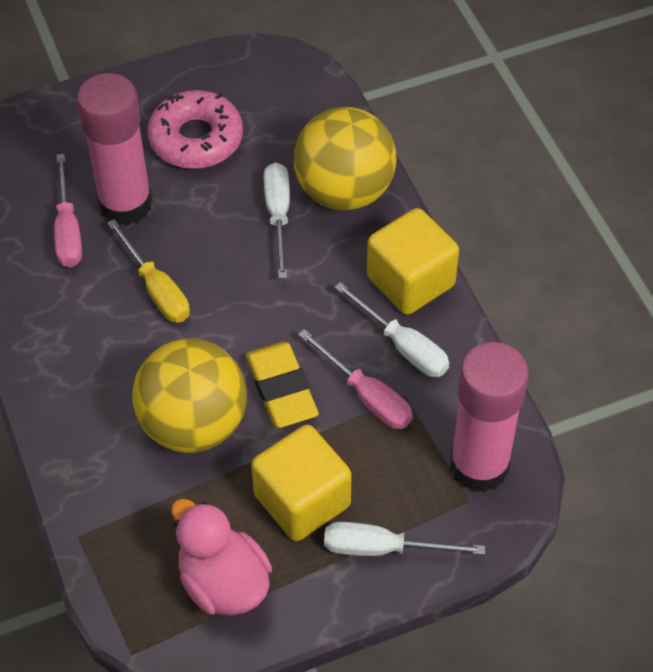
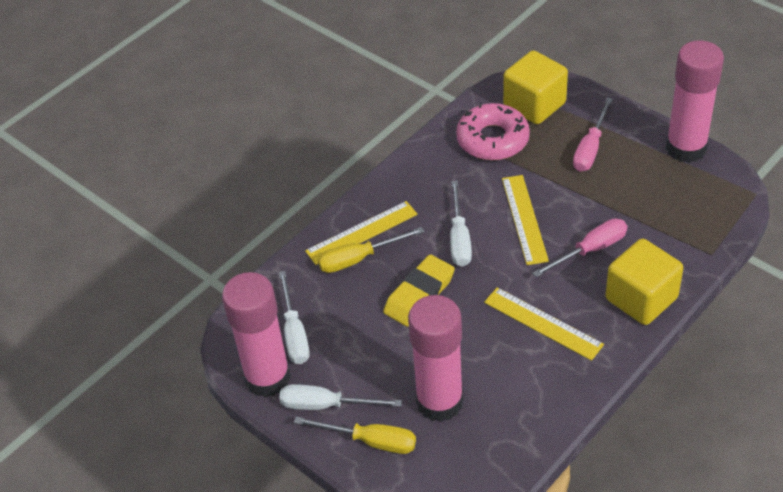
pink duck: 1 -> 0
pink glue stick: 2 -> 3
yellow ball: 2 -> 0
yellow ruler: 0 -> 3
yellow screwdriver: 1 -> 2

